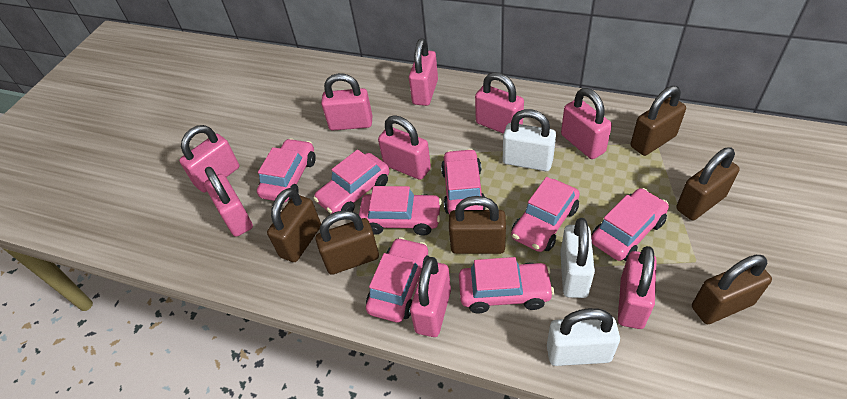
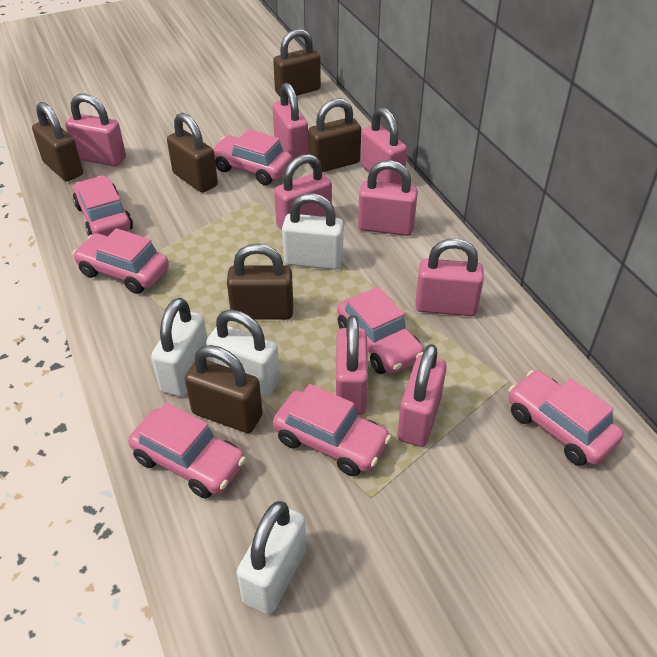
pink car: 8 -> 7
pink padlock: 9 -> 8
white padlock: 3 -> 4

